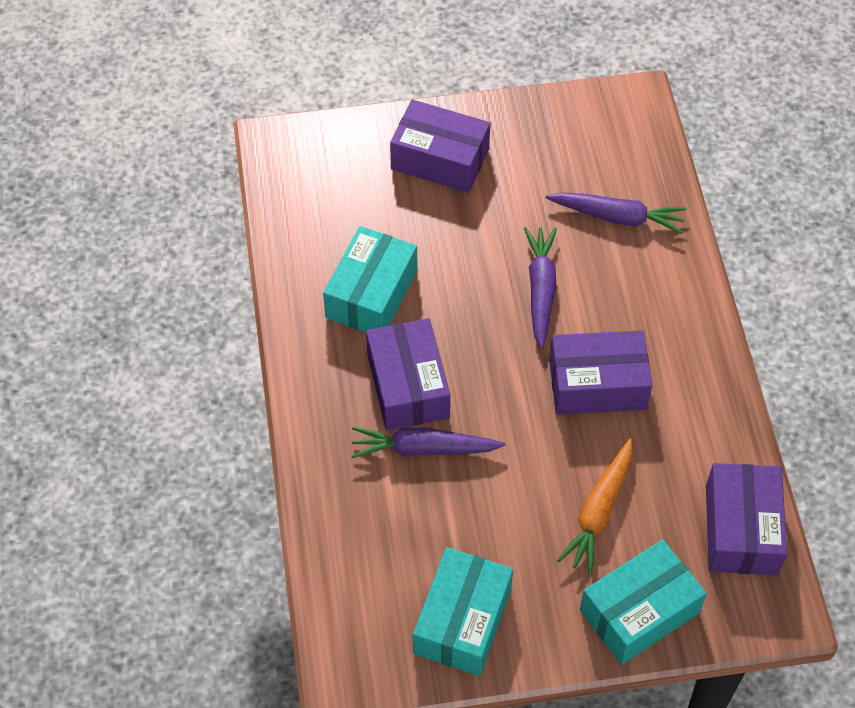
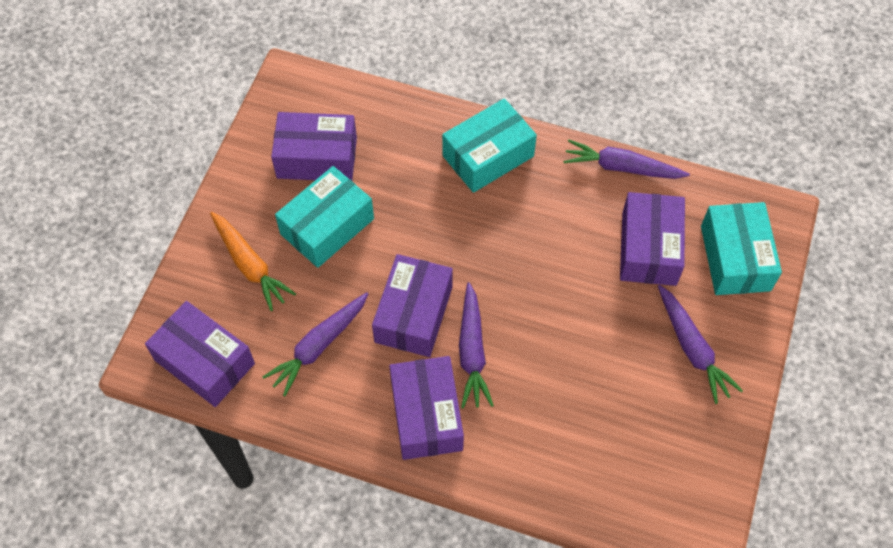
purple box: 4 -> 5
purple carrot: 3 -> 4

